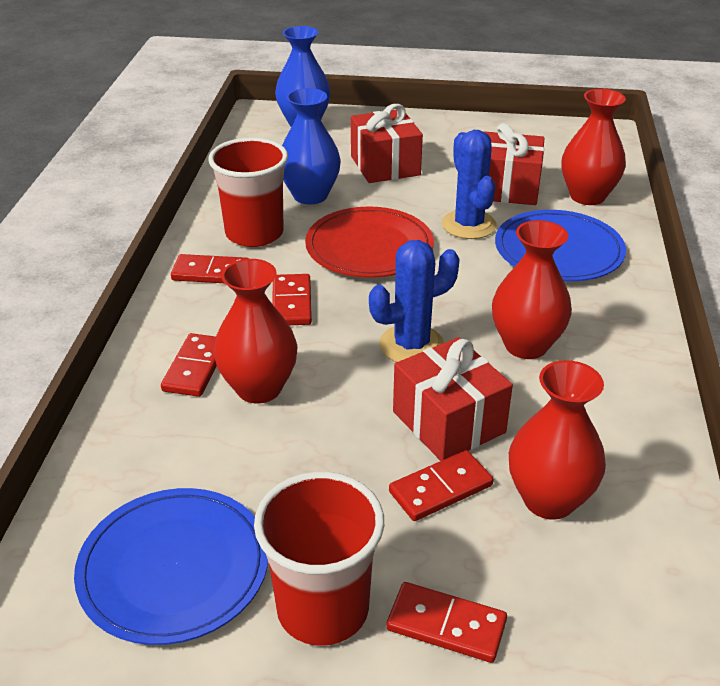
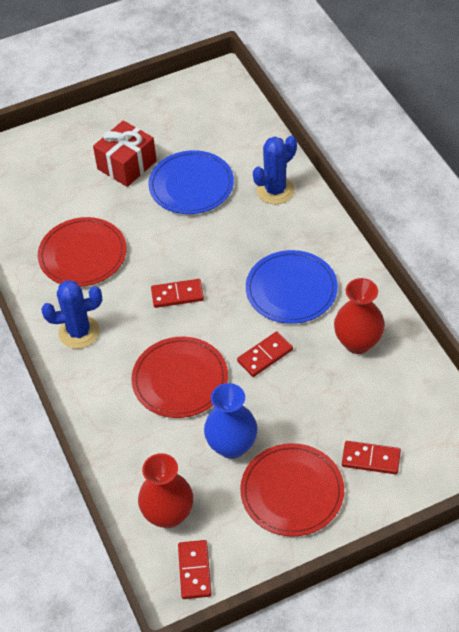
blue vase: 2 -> 1
red cup: 2 -> 0
red domino: 5 -> 4
red gift: 3 -> 1
red plate: 1 -> 3
red vase: 4 -> 2

